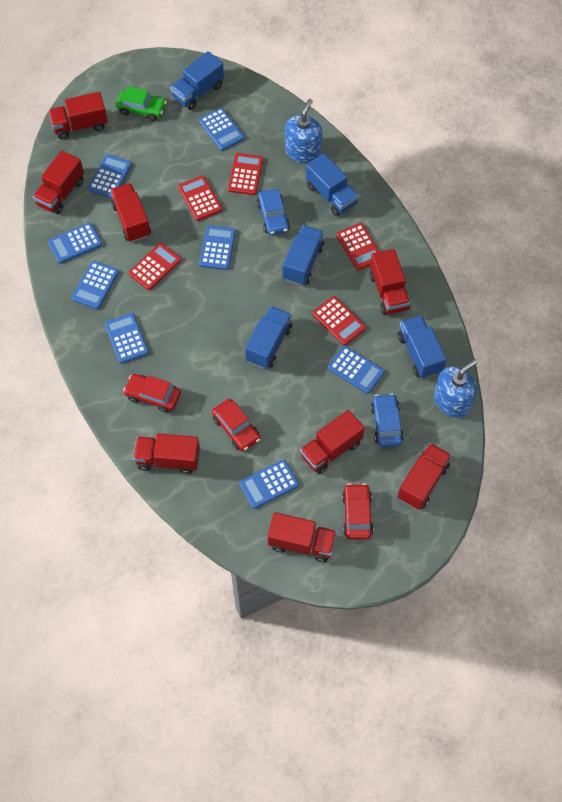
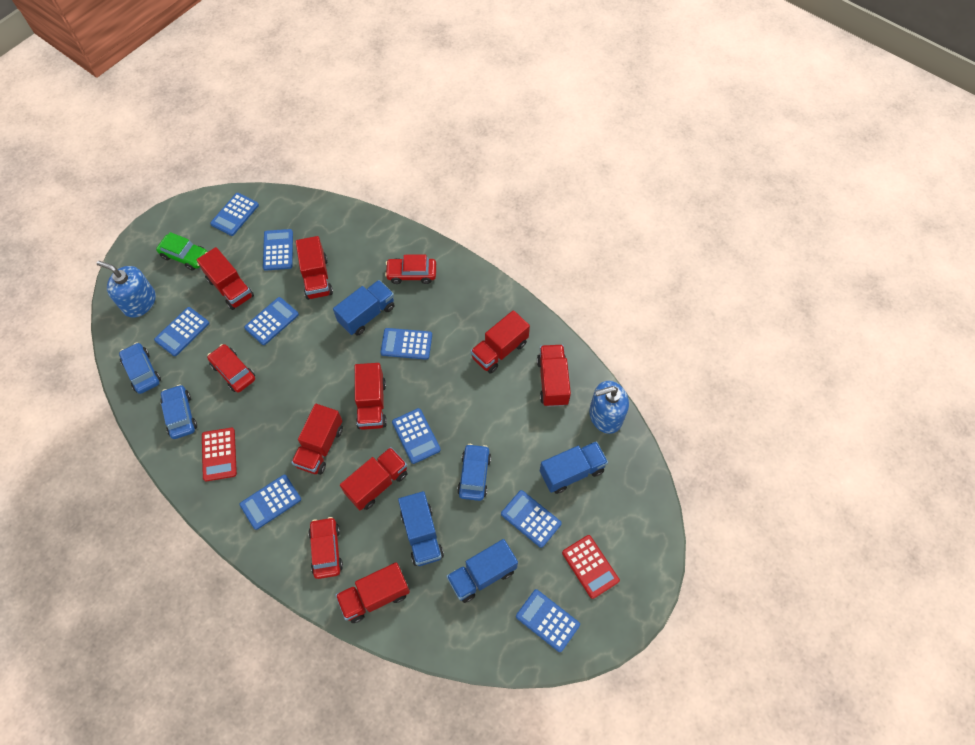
blue calculator: 8 -> 9
blue car: 2 -> 3
blue truck: 5 -> 4
red calculator: 5 -> 2

